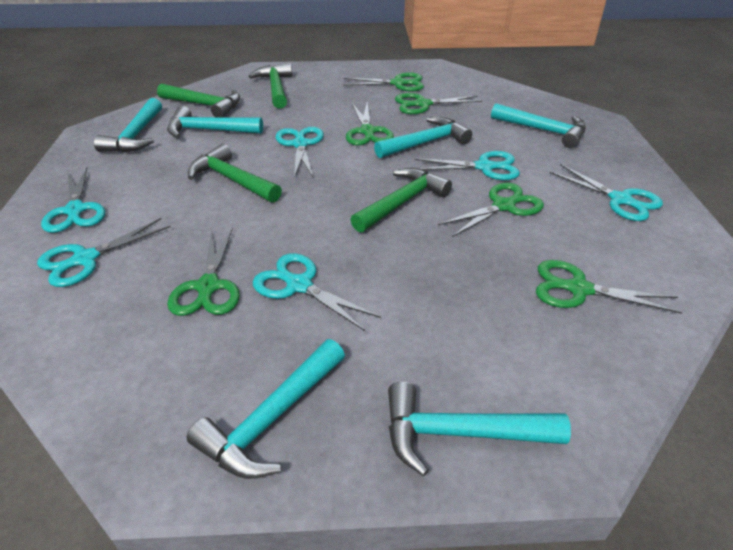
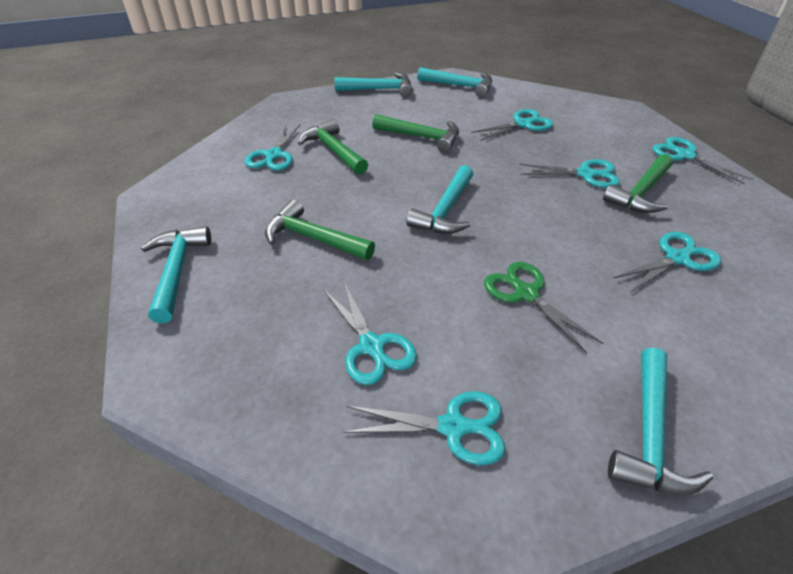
green scissors: 6 -> 1
turquoise hammer: 6 -> 5
turquoise scissors: 6 -> 7

